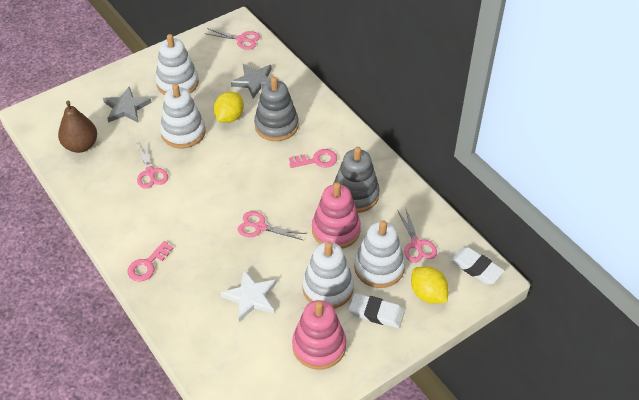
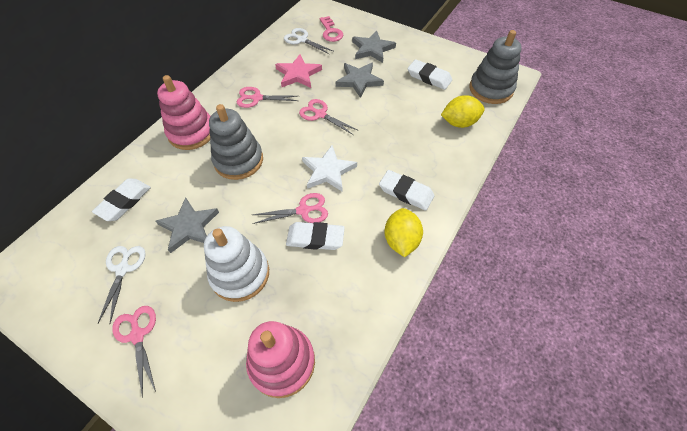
brown pear: 1 -> 0
grey star: 2 -> 3
pink key: 2 -> 1
pink star: 0 -> 1
white eraser: 2 -> 4
white scissors: 0 -> 2
white stacking toy: 4 -> 1

